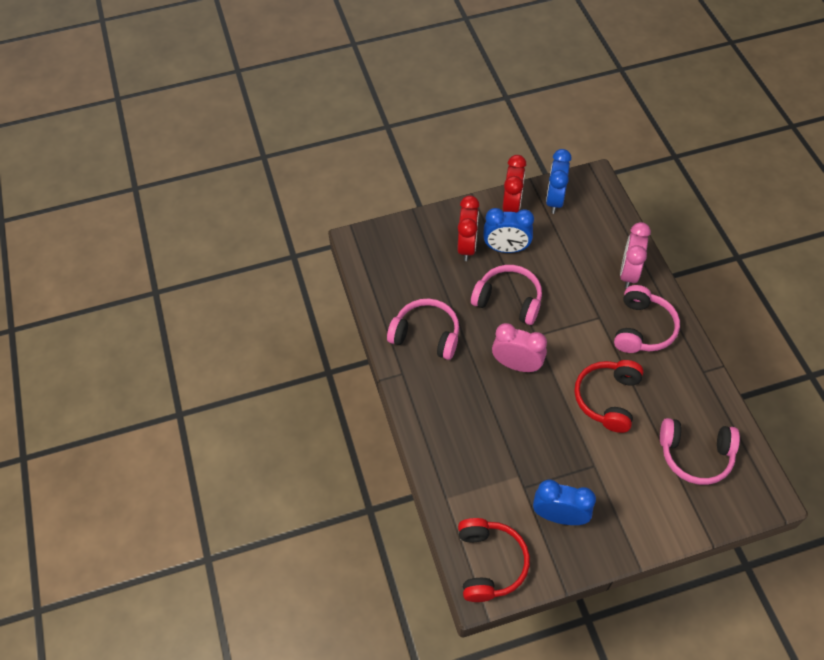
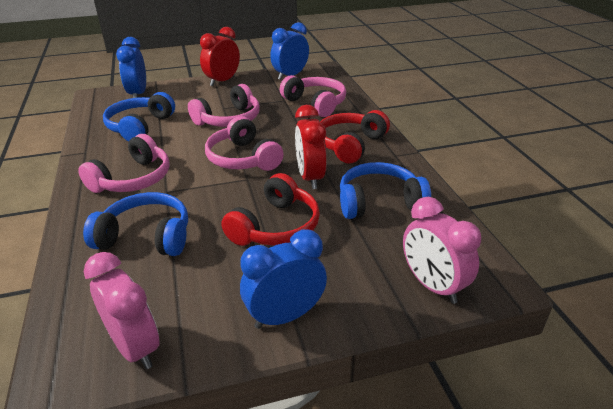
blue headphones: 0 -> 3

